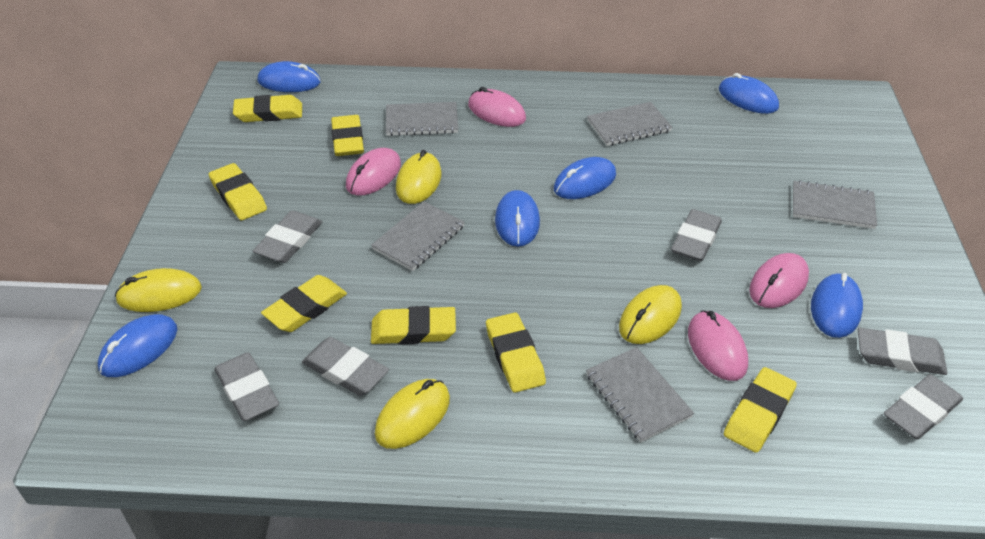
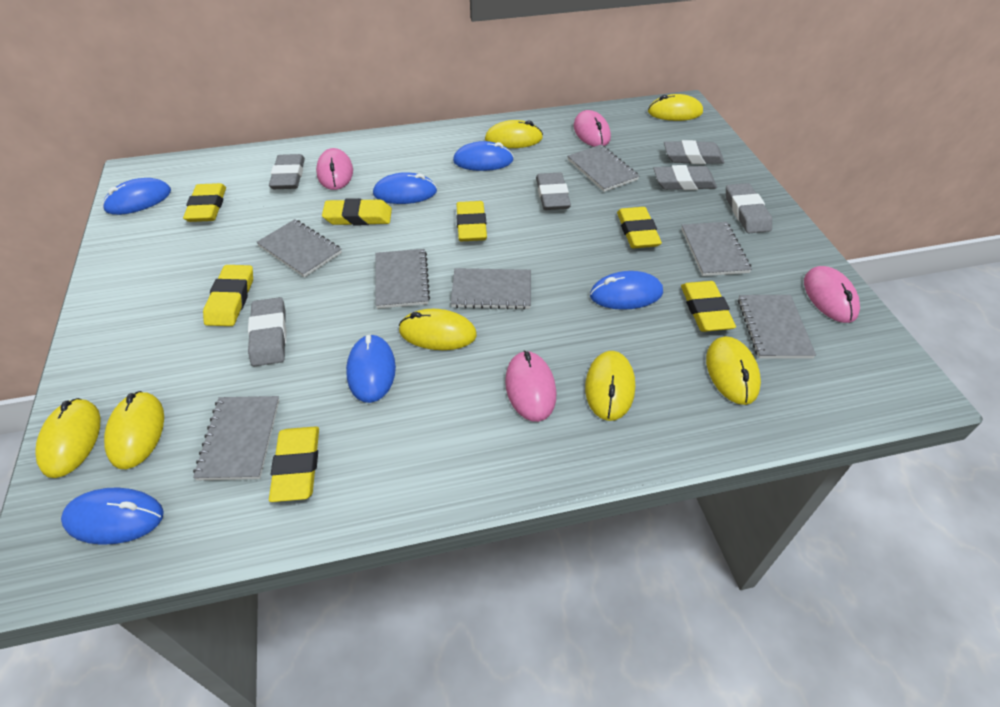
grey notebook: 5 -> 7
yellow mouse: 4 -> 7

